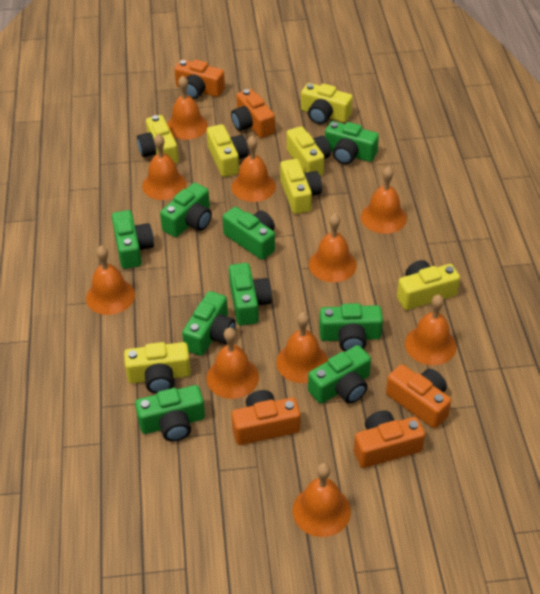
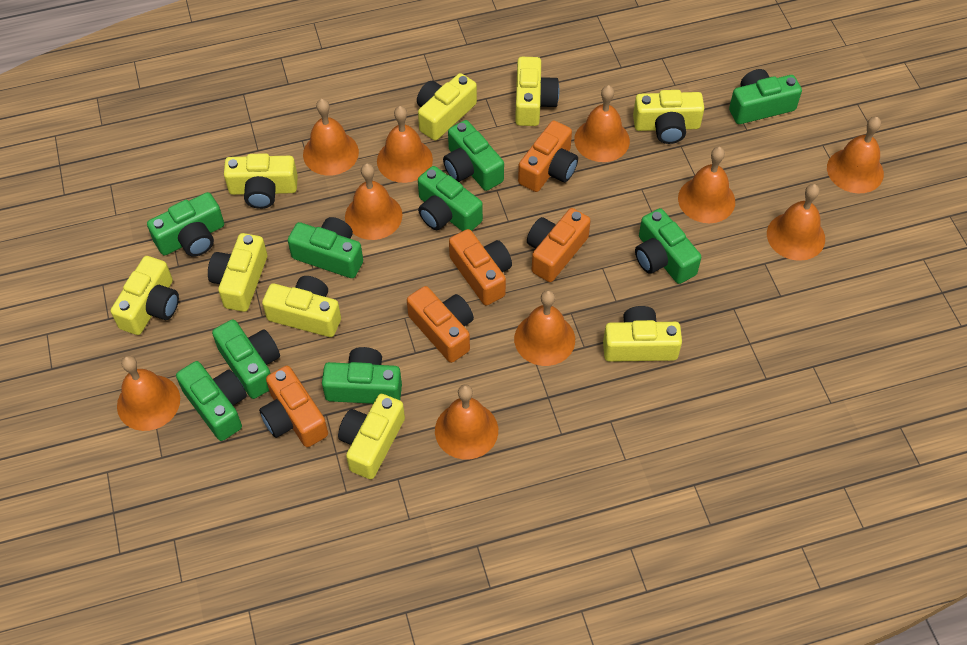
yellow camera: 7 -> 9

